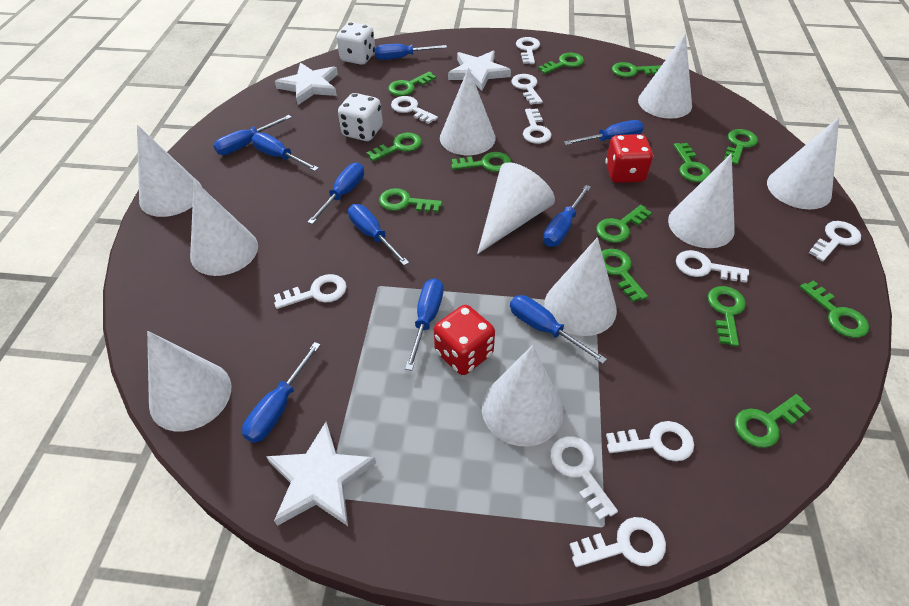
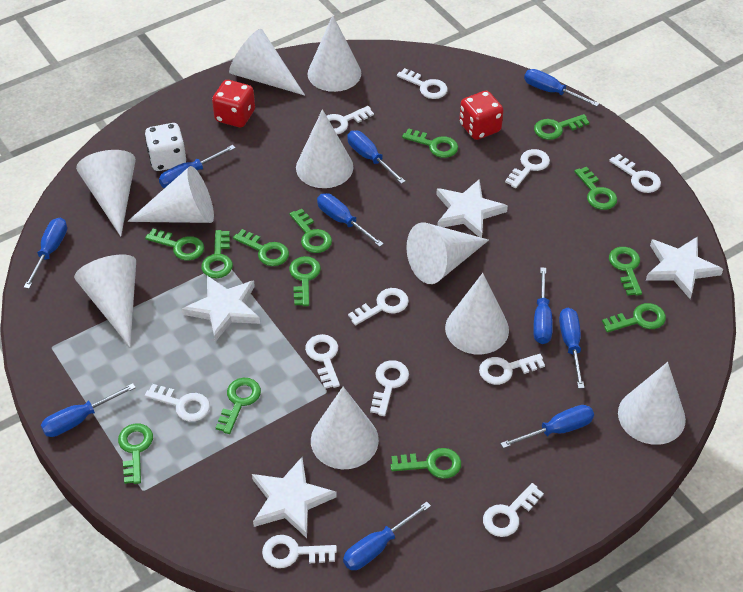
white dice: 2 -> 1
white key: 10 -> 11
white star: 3 -> 4

